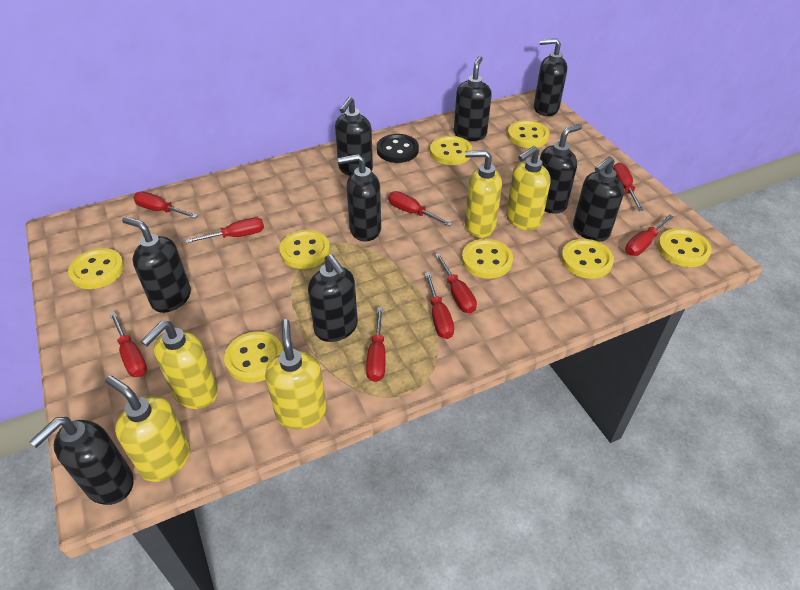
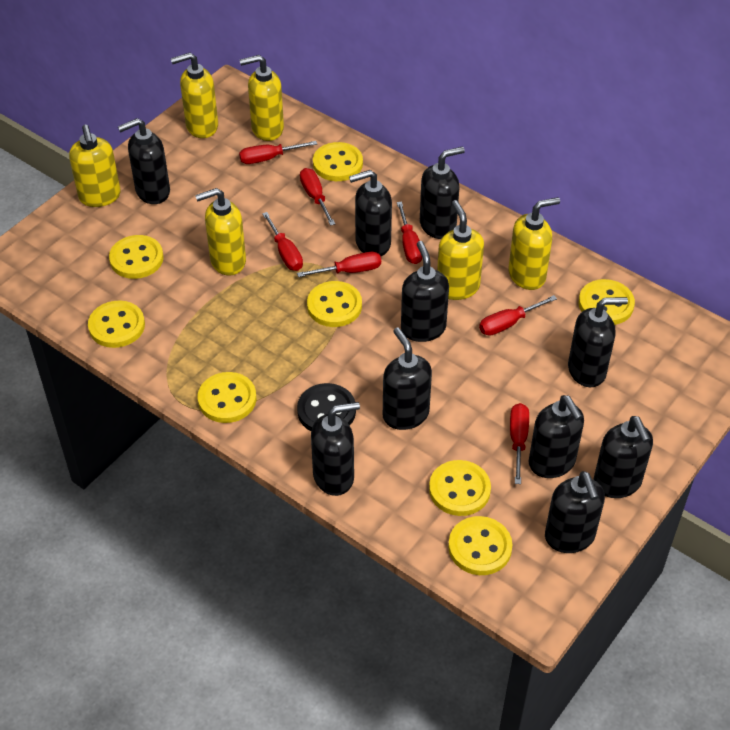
black soap dispenser: 9 -> 10
red screwdriver: 9 -> 7
yellow soap dispenser: 5 -> 6

